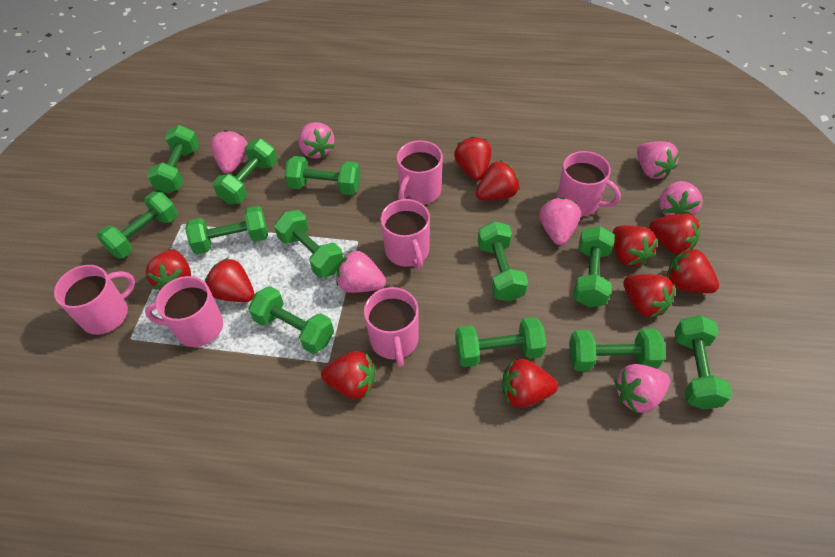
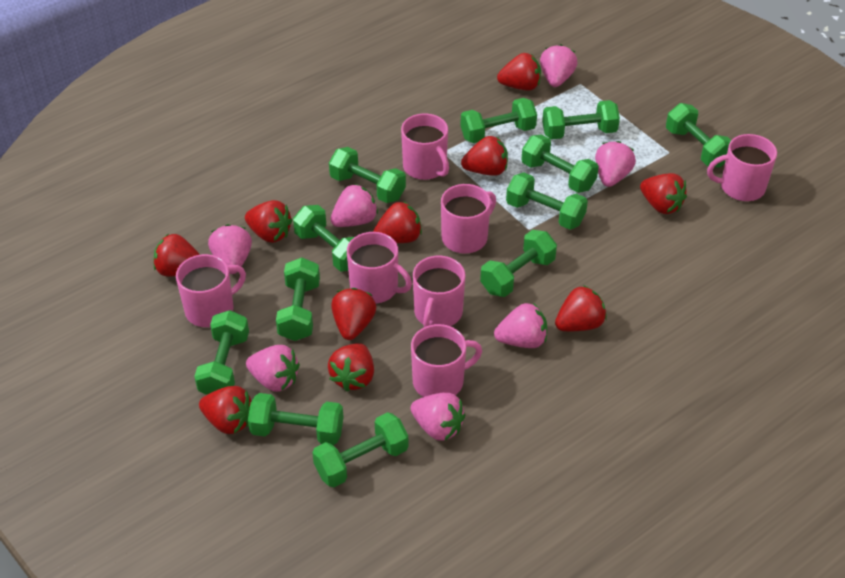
pink mug: 6 -> 7

